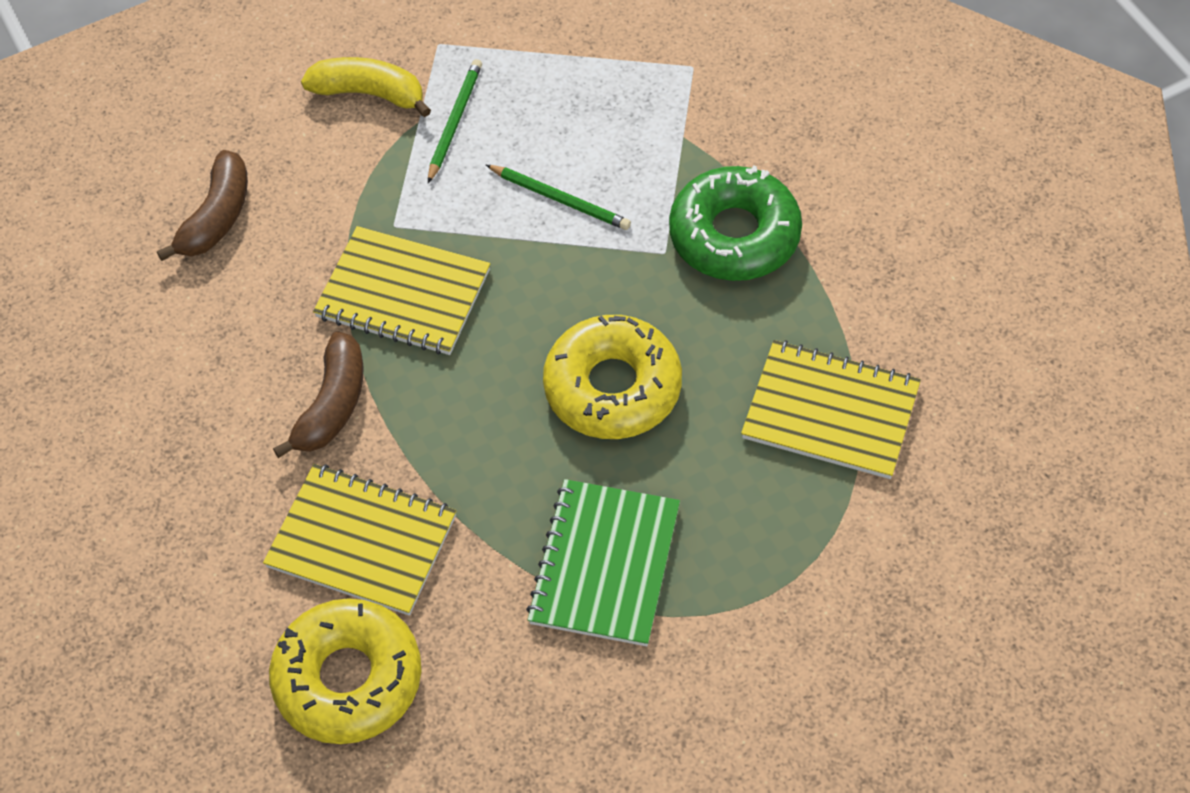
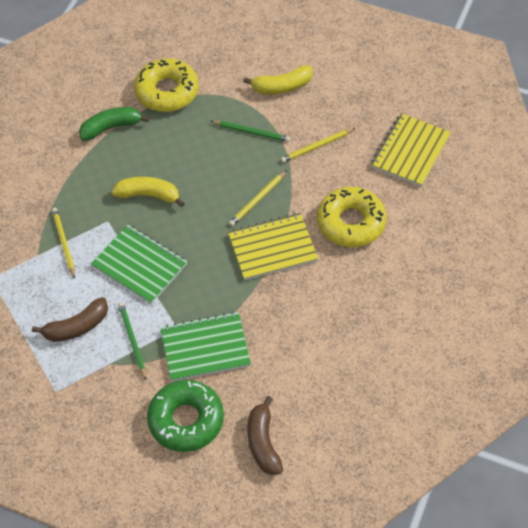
green banana: 0 -> 1
green notebook: 1 -> 2
yellow banana: 1 -> 2
yellow notebook: 3 -> 2
yellow pencil: 0 -> 3

